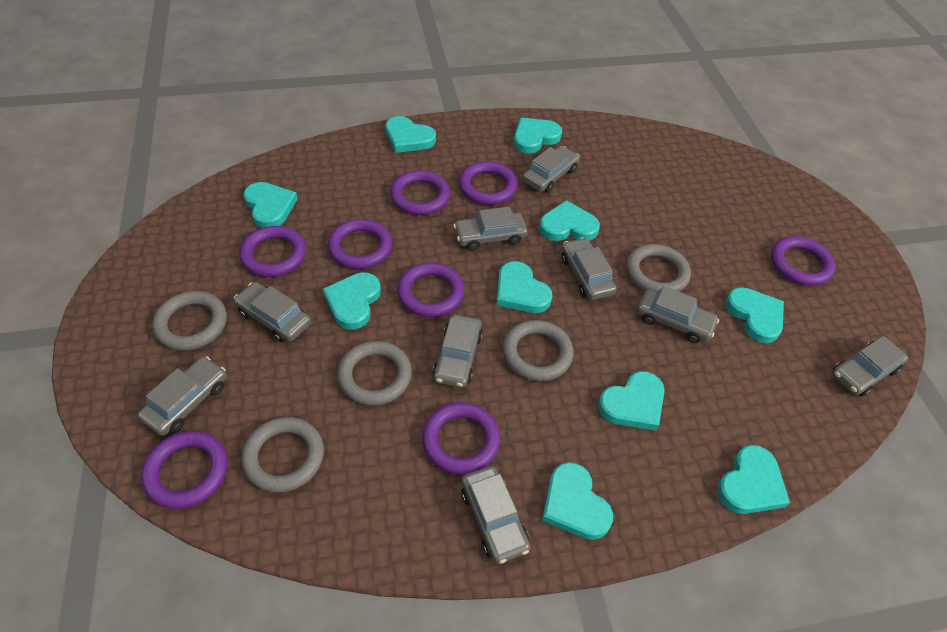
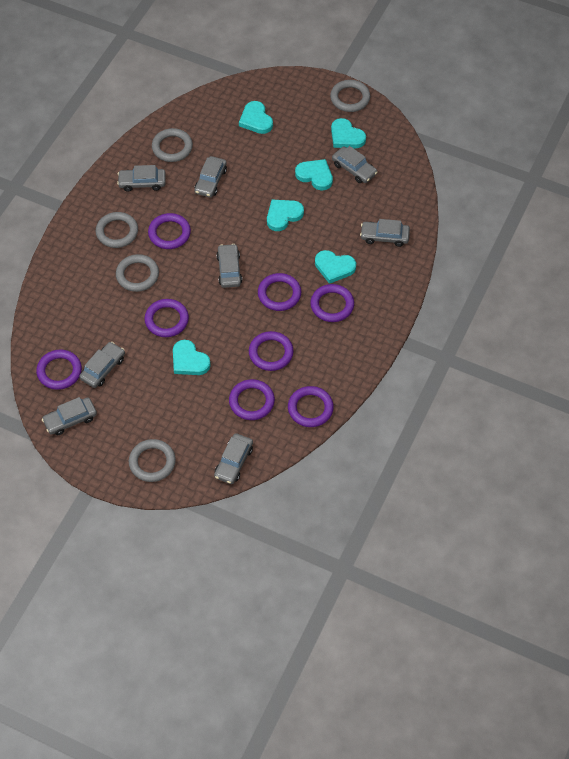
grey car: 9 -> 8
turquoise heart: 10 -> 6

